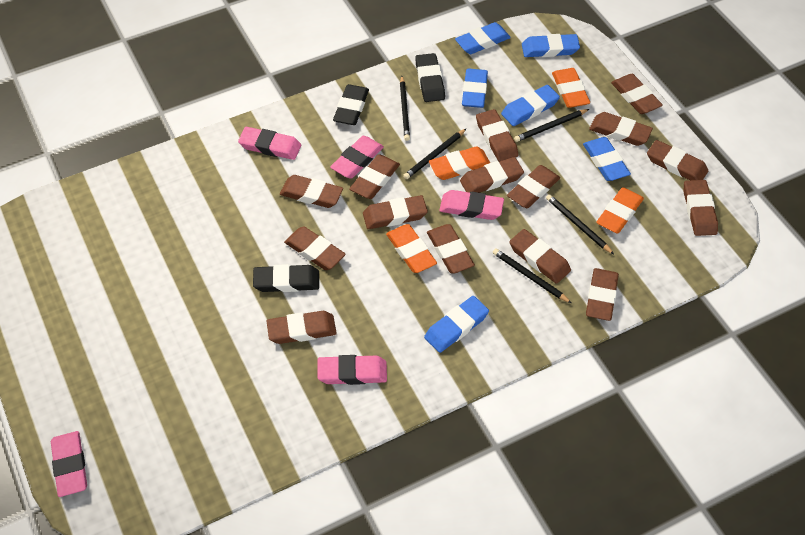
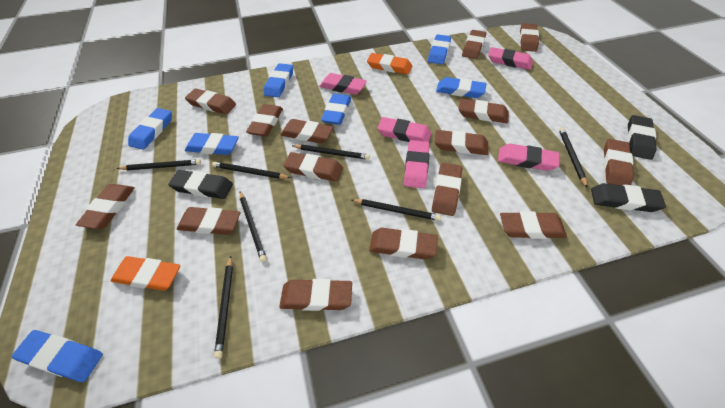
black pencil: 5 -> 7
blue eraser: 6 -> 7
orange eraser: 4 -> 2

